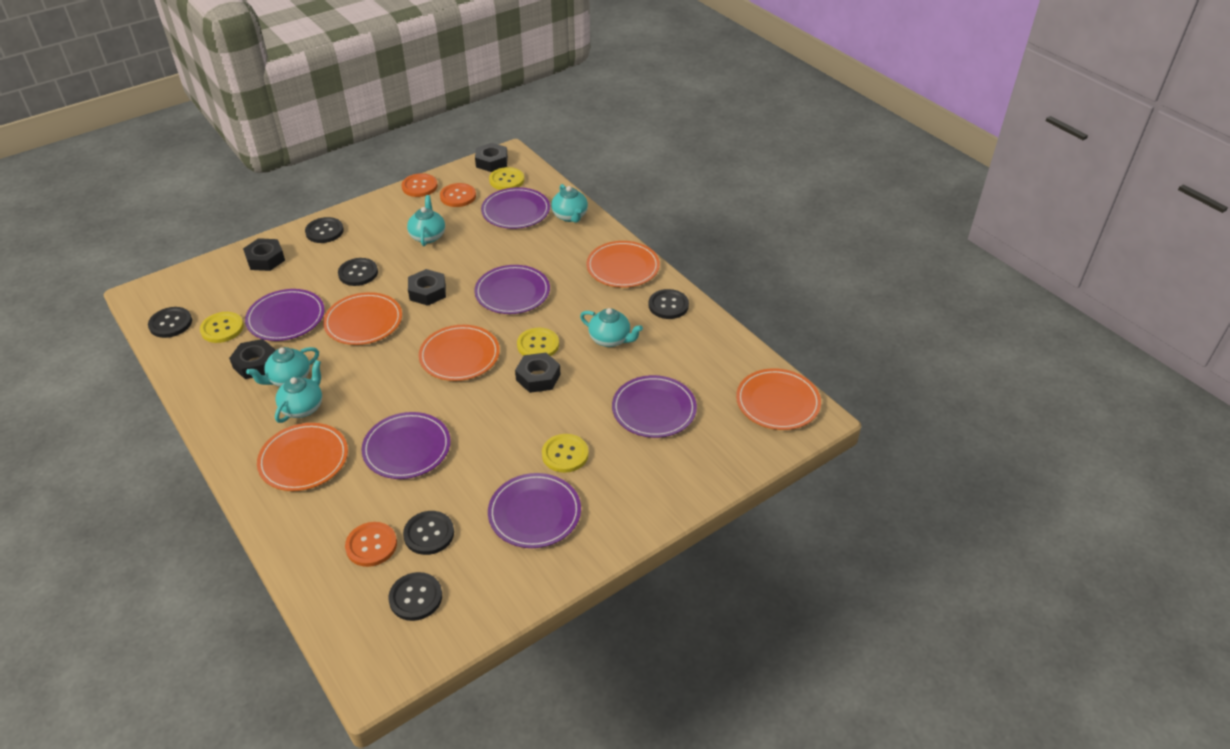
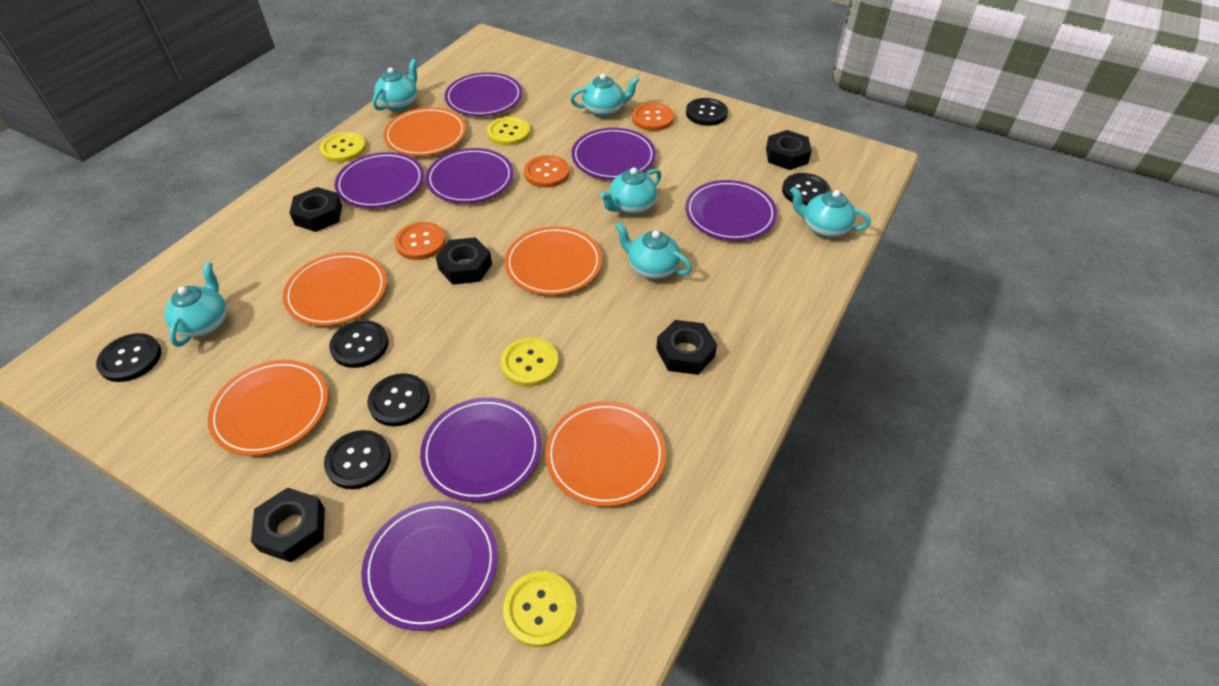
purple plate: 6 -> 7
turquoise teapot: 5 -> 6

